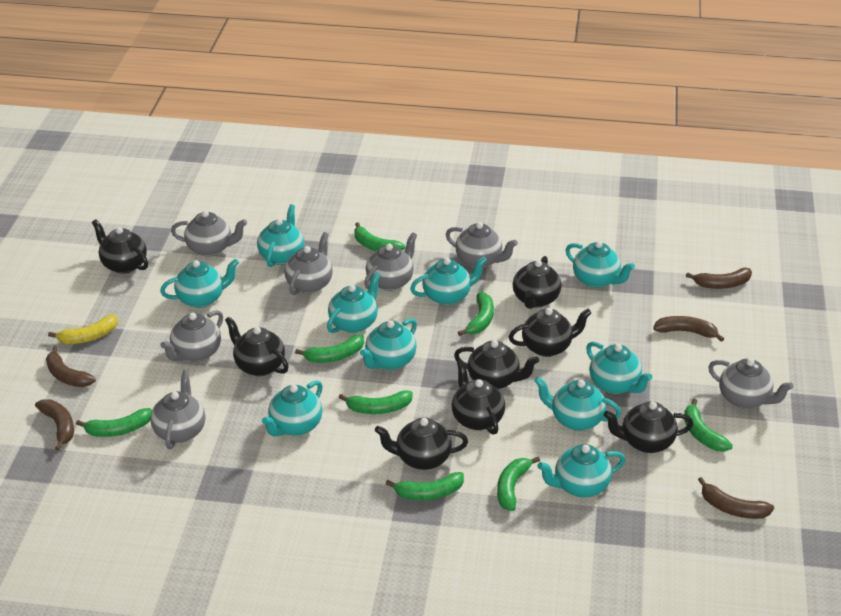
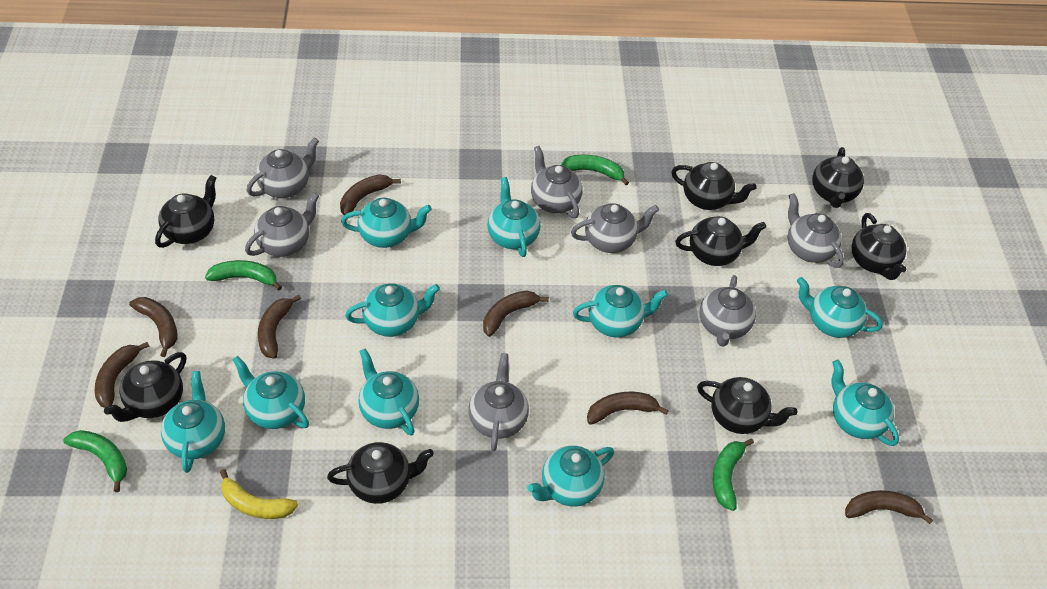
brown banana: 5 -> 7
green banana: 8 -> 4

